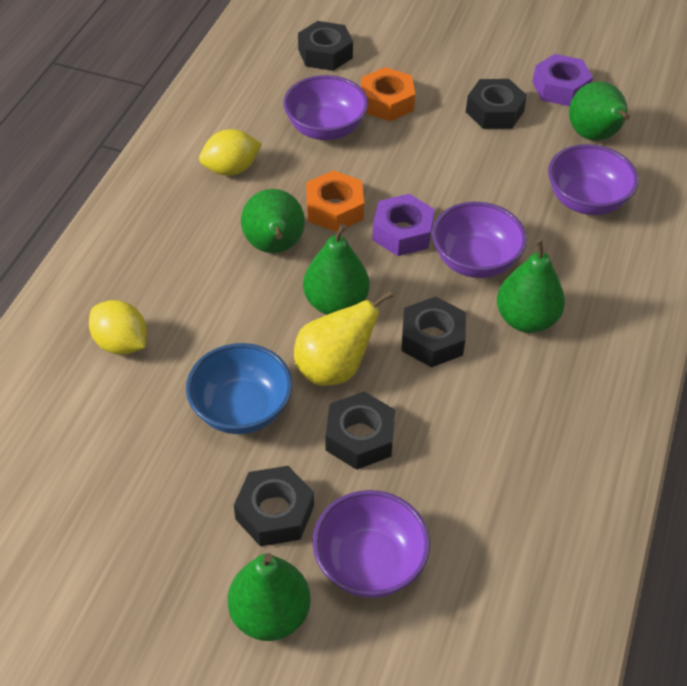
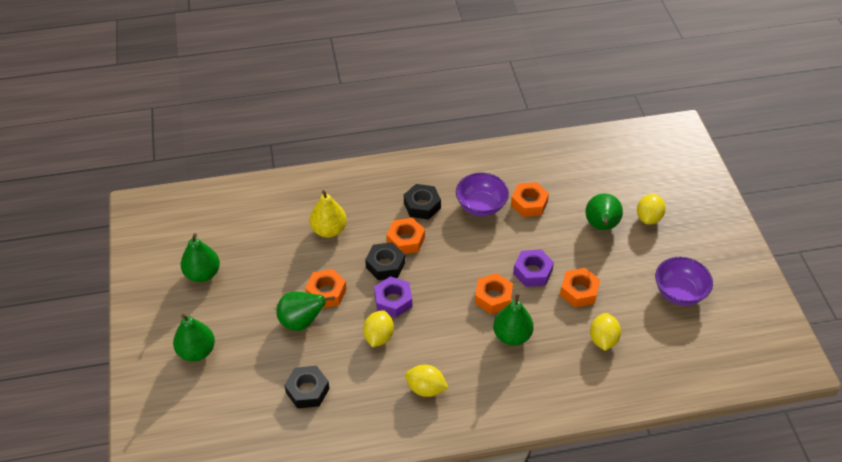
black nut: 5 -> 3
blue bowl: 1 -> 0
orange nut: 2 -> 5
purple bowl: 4 -> 2
yellow lemon: 2 -> 4

